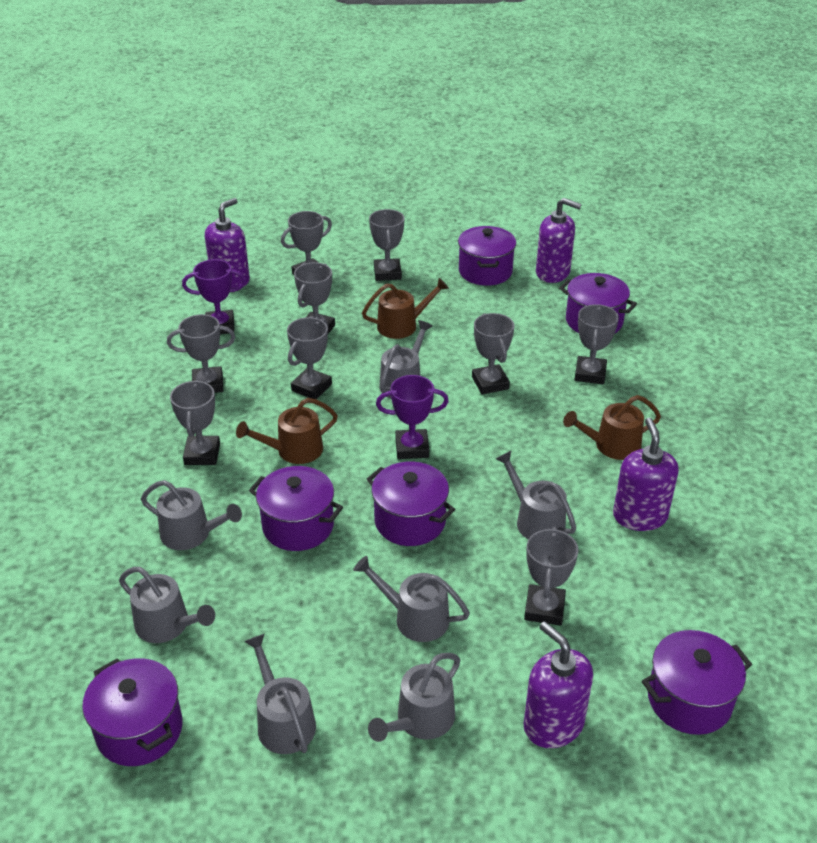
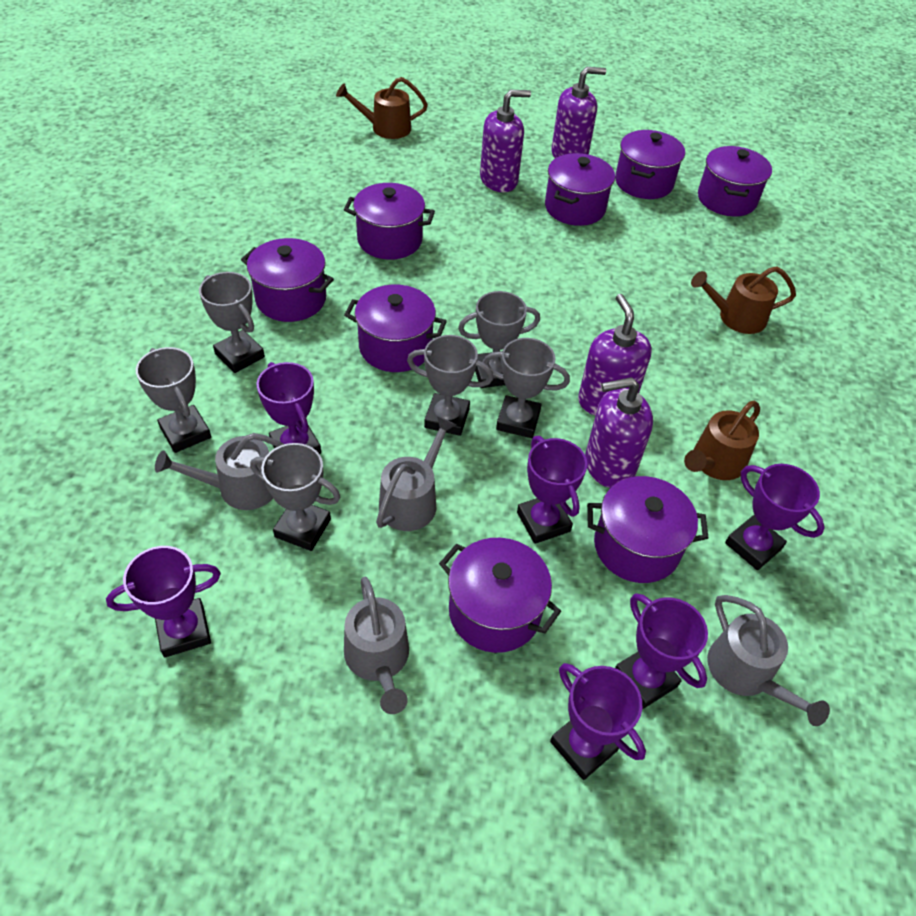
grey trophy: 9 -> 6
grey watering can: 7 -> 4
purple pot: 6 -> 8
purple trophy: 2 -> 6

